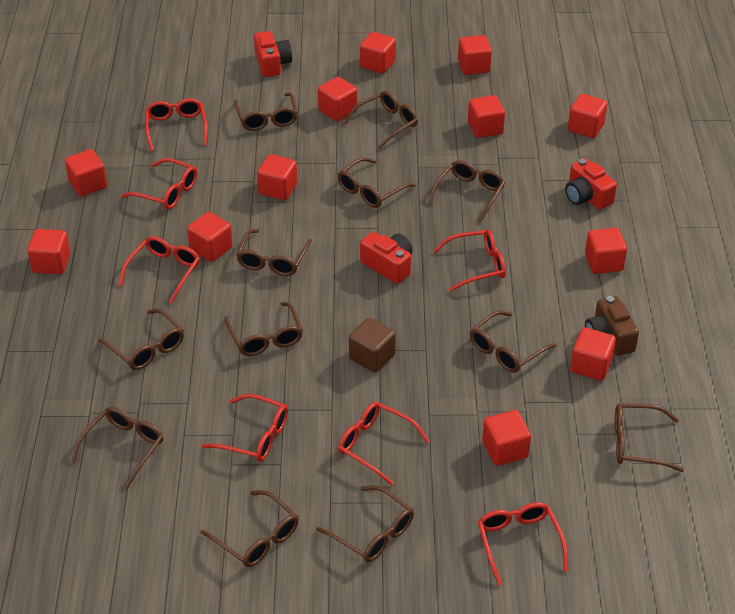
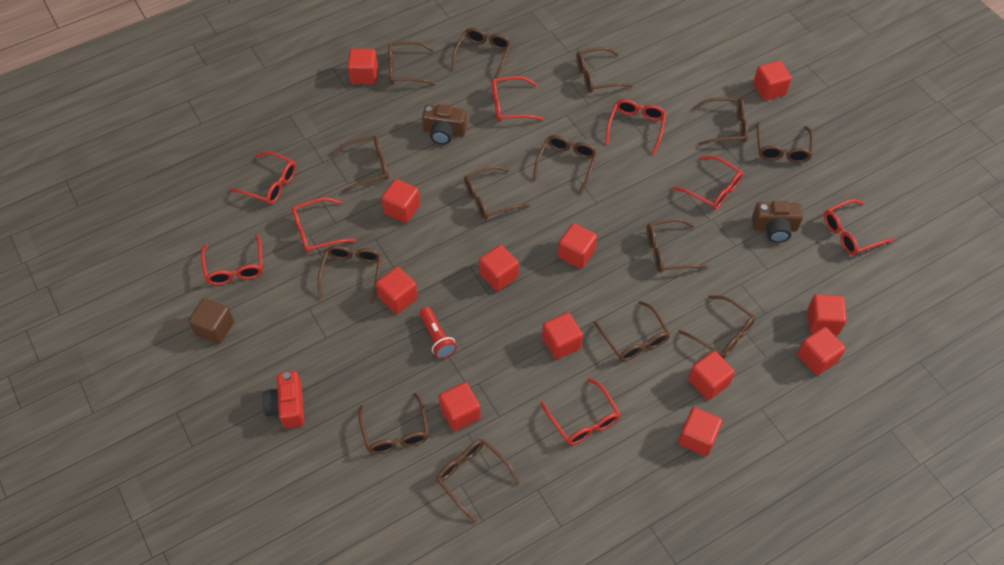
brown camera: 1 -> 2
brown glasses: 12 -> 14
red camera: 3 -> 1
red flashlight: 0 -> 1
red glasses: 7 -> 8

